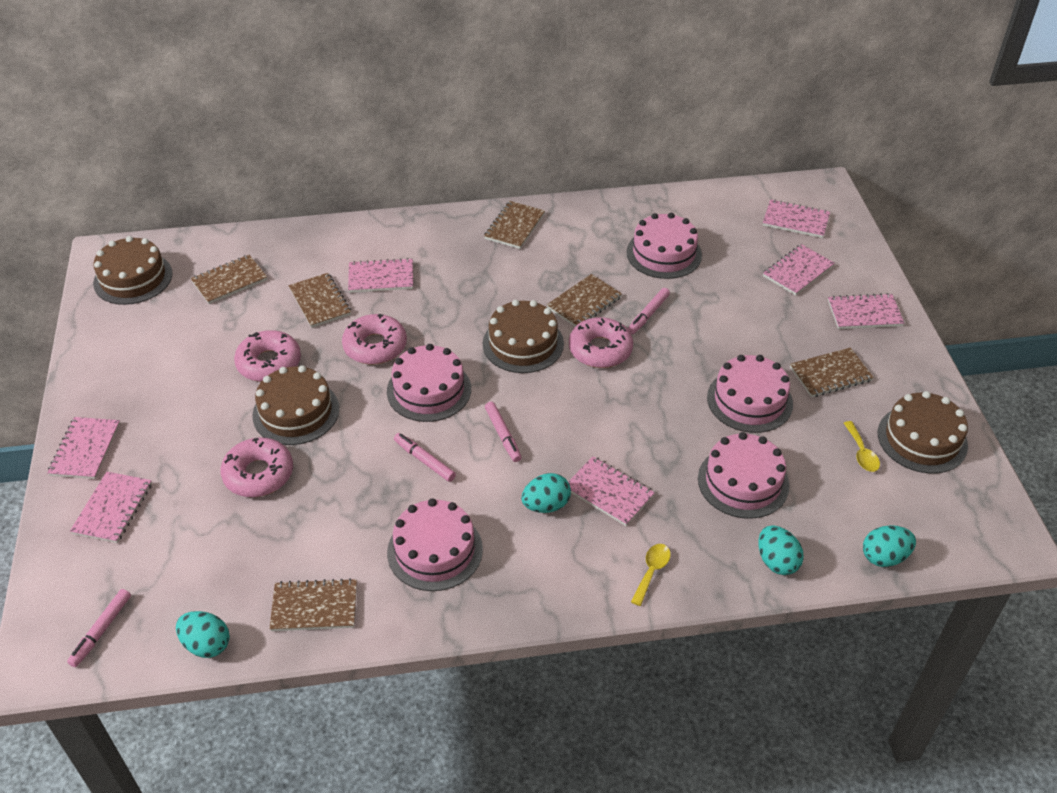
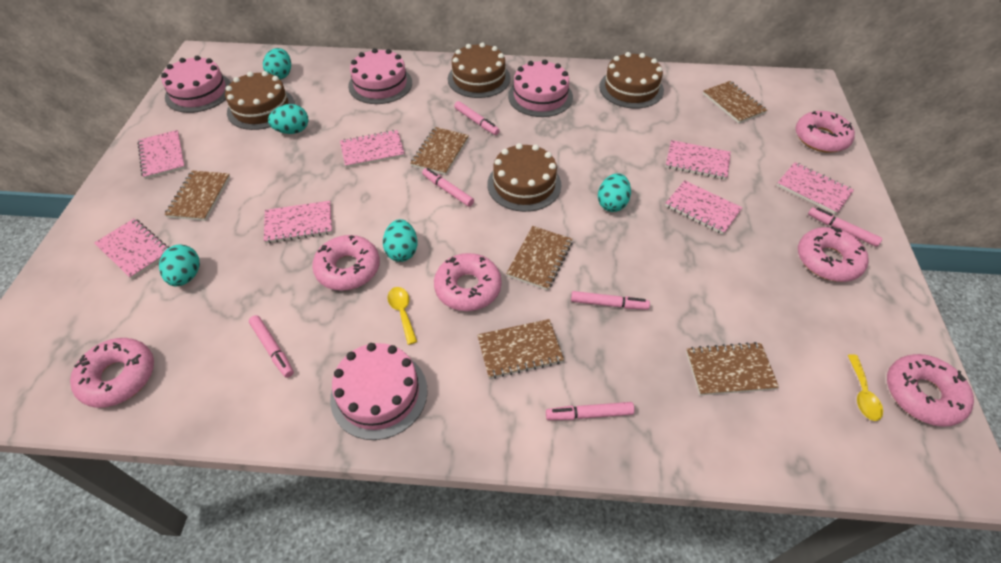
pink cake: 5 -> 4
pink donut: 4 -> 6
pink marker: 4 -> 6
turquoise egg: 4 -> 5

